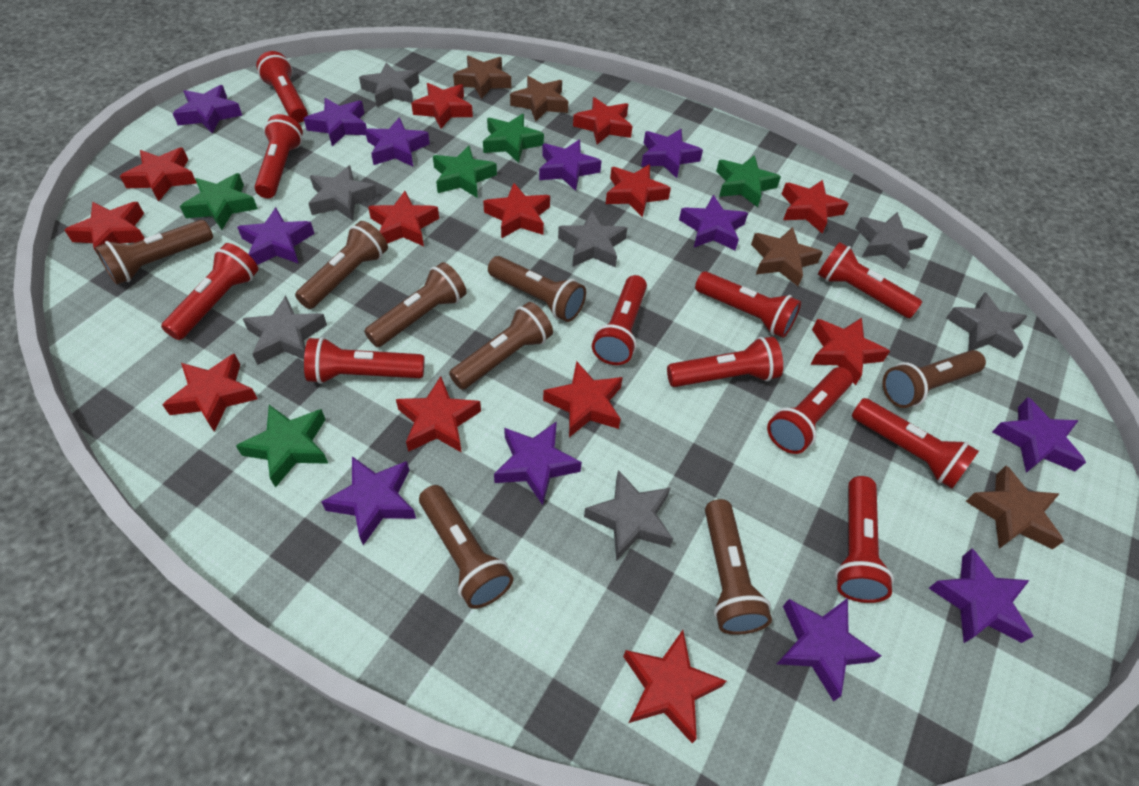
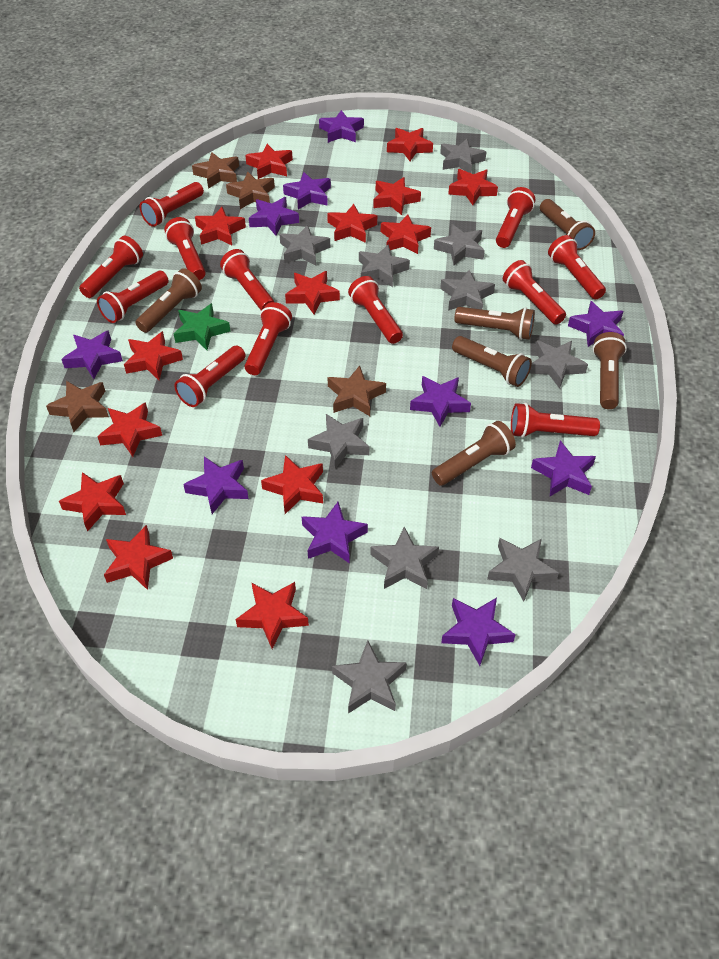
brown flashlight: 8 -> 6
green star: 5 -> 1
grey star: 7 -> 10
purple star: 12 -> 10
red flashlight: 11 -> 12
red star: 13 -> 14

